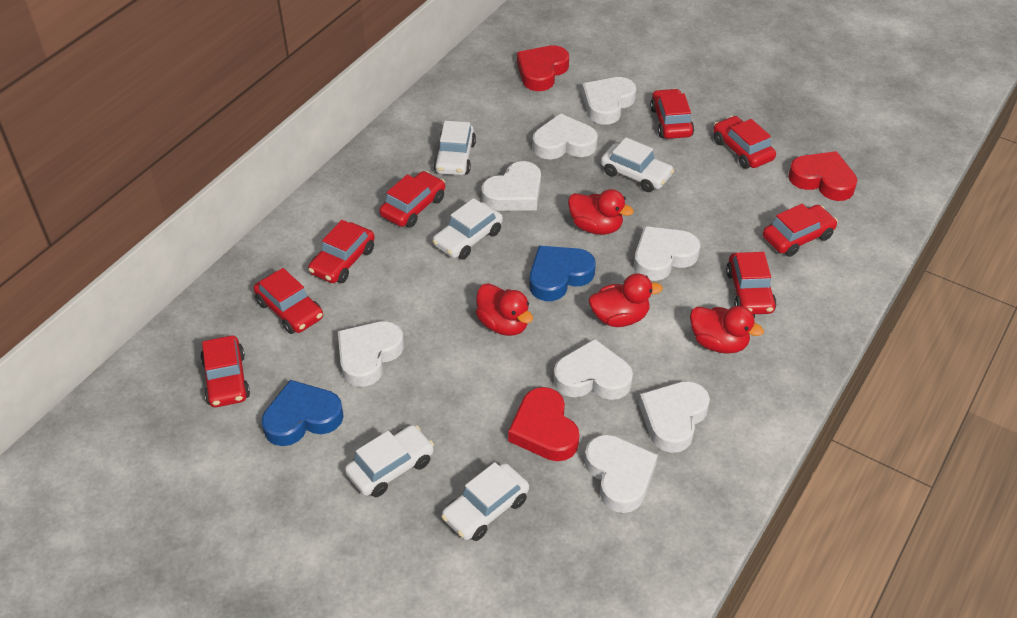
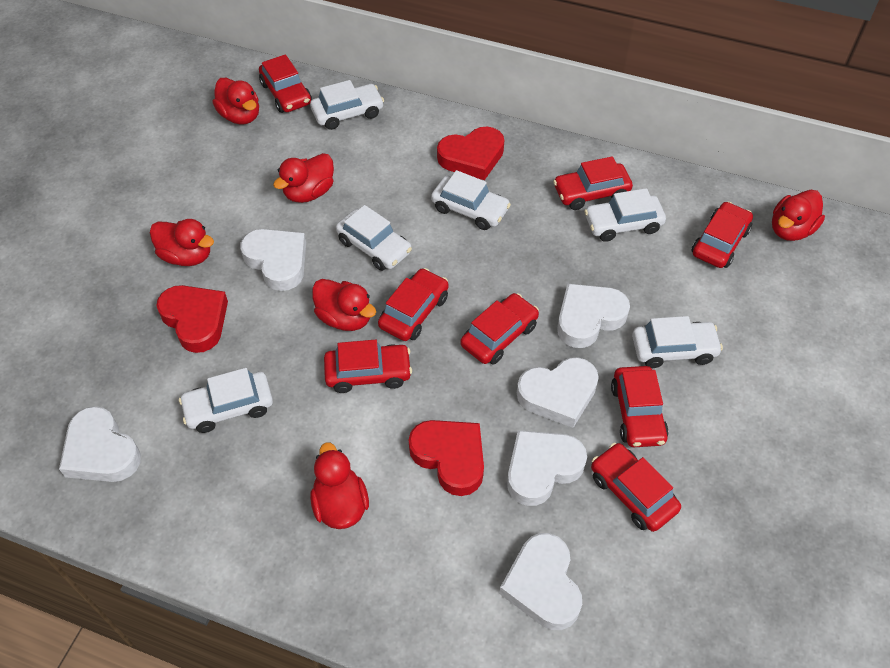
blue heart: 2 -> 0
red duck: 4 -> 6
white car: 5 -> 6
white heart: 8 -> 6

